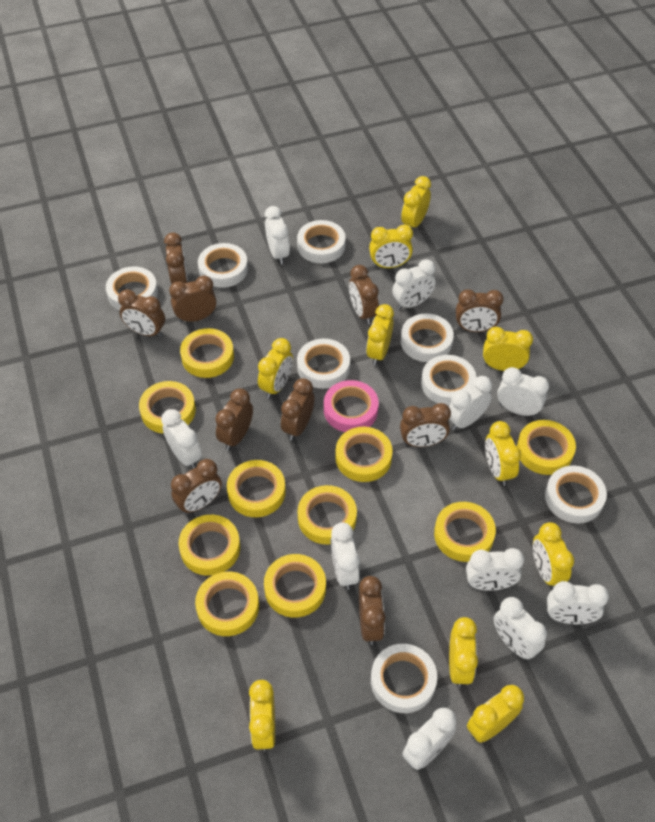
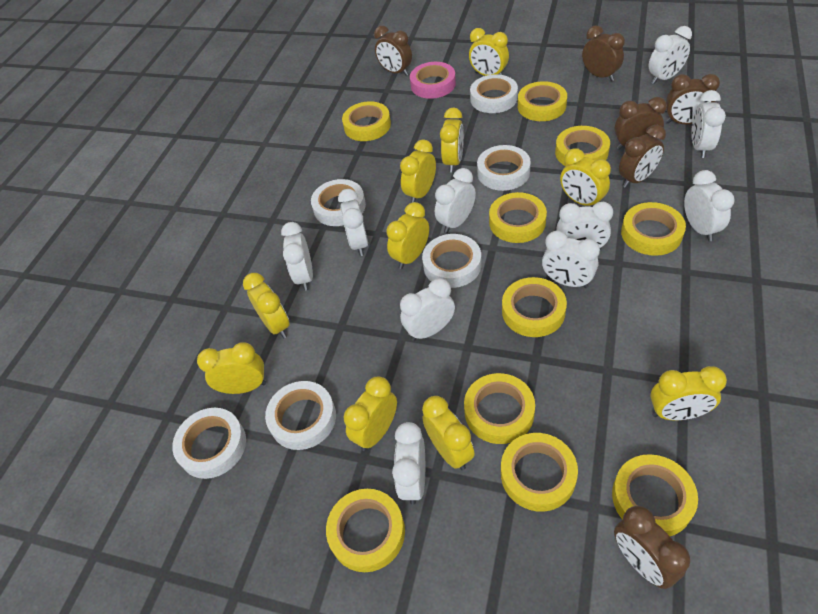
brown clock: 10 -> 6
white tape: 8 -> 6

